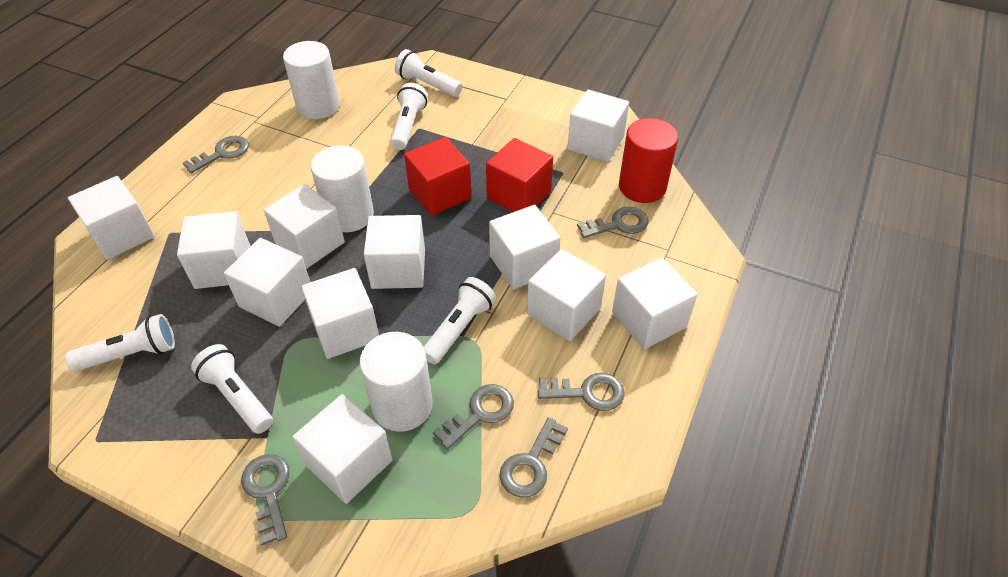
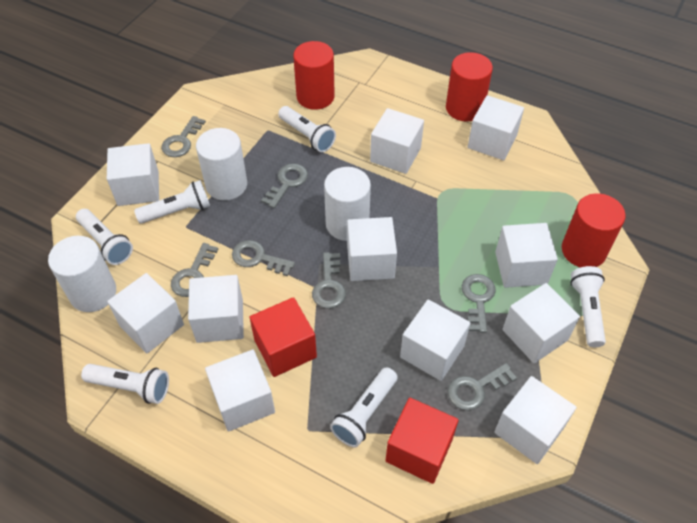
grey key: 6 -> 7
red cylinder: 1 -> 3
white flashlight: 5 -> 6

